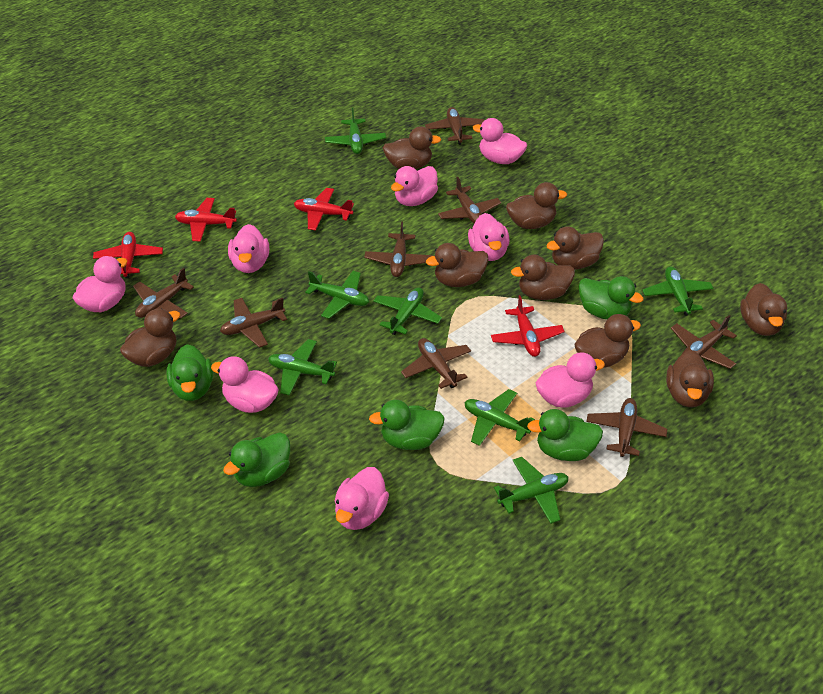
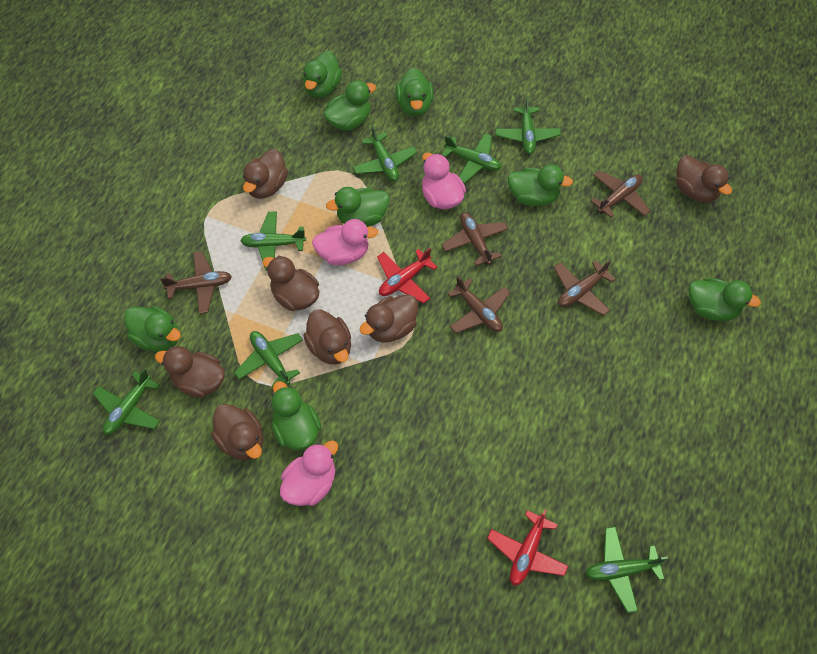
brown duck: 9 -> 7
brown plane: 8 -> 5
green duck: 5 -> 8
pink duck: 8 -> 3
red plane: 4 -> 2

